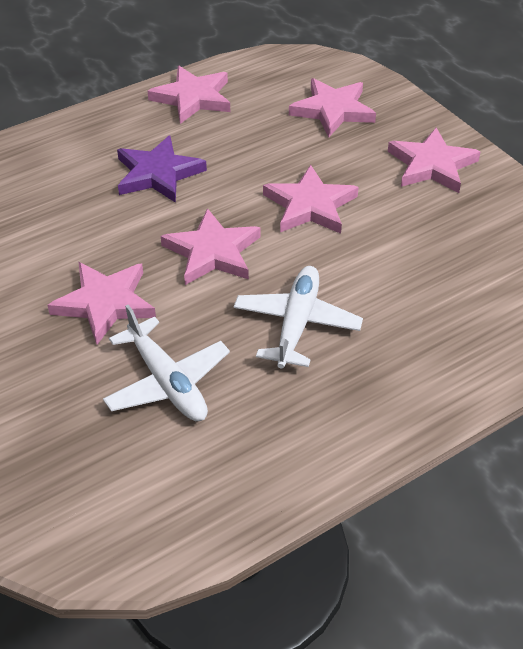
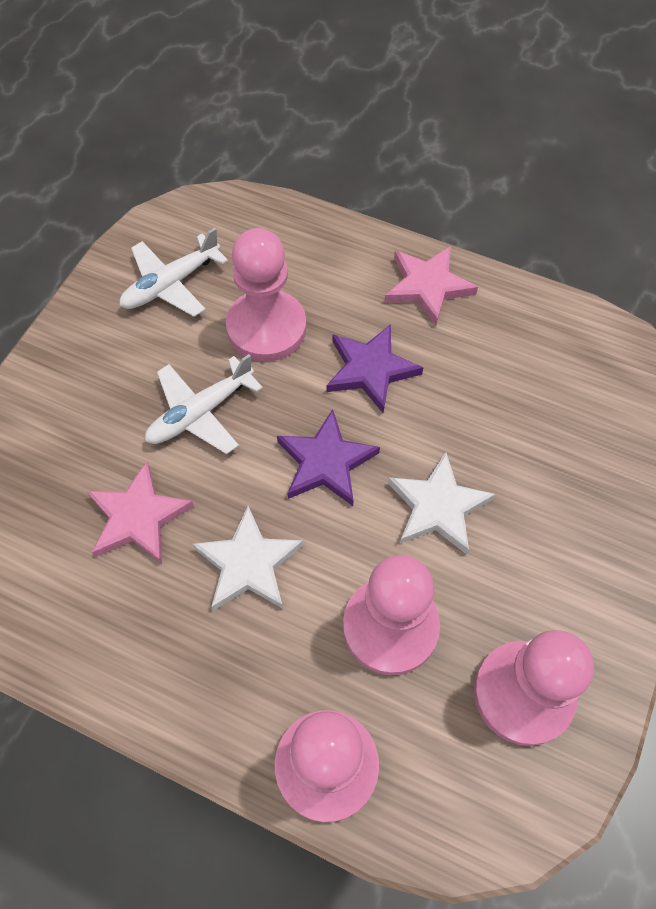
pink pawn: 0 -> 4
pink star: 6 -> 2
purple star: 1 -> 2
white star: 0 -> 2

